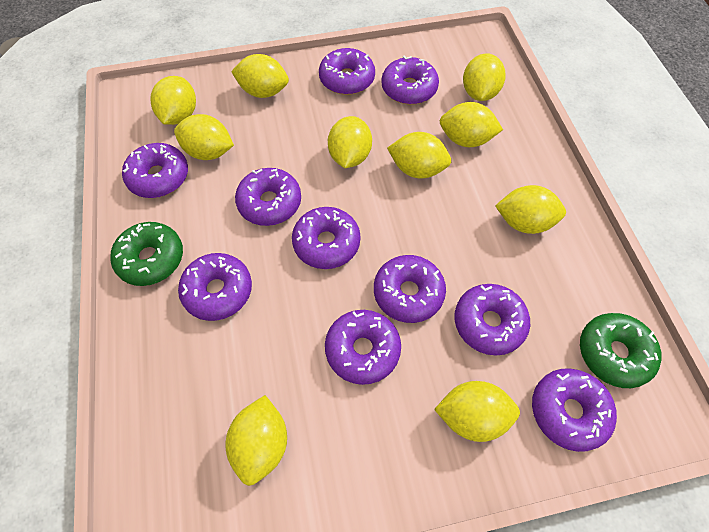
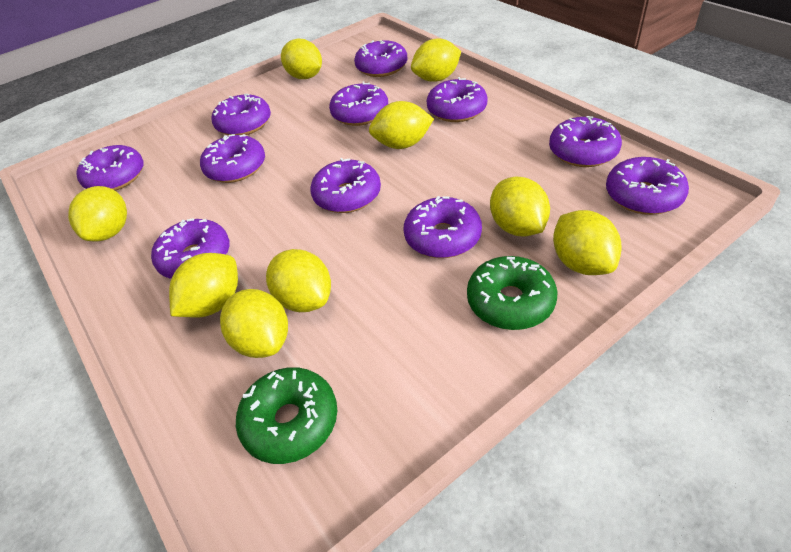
purple donut: 10 -> 11
yellow lemon: 10 -> 9

